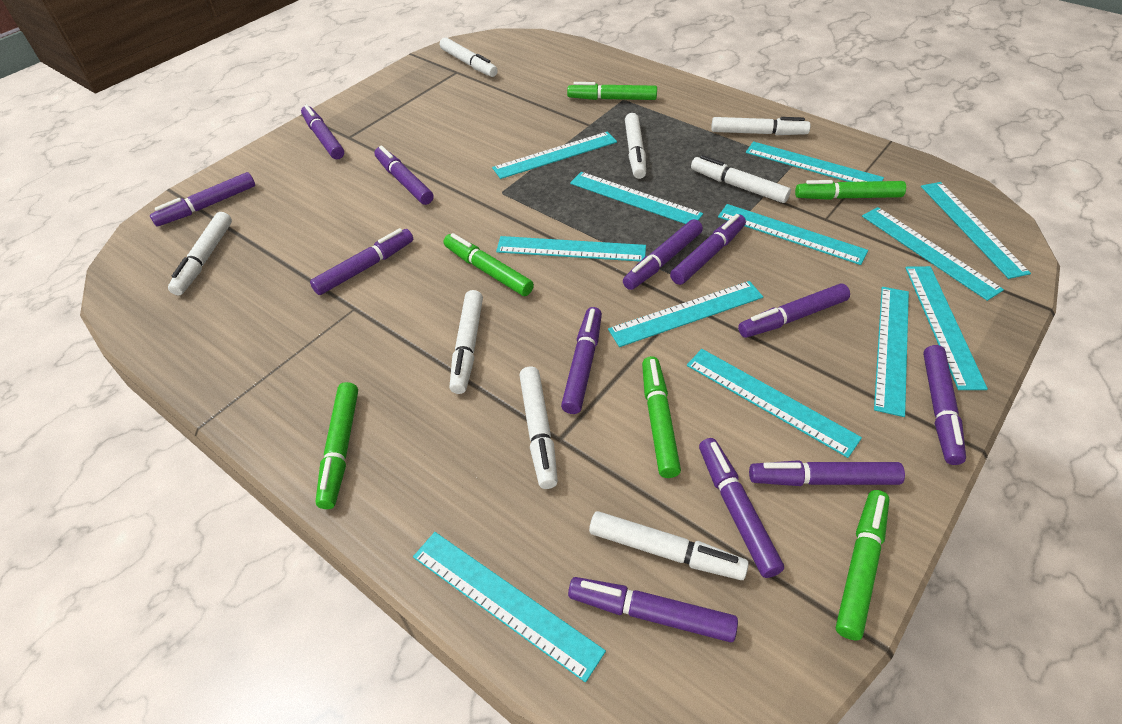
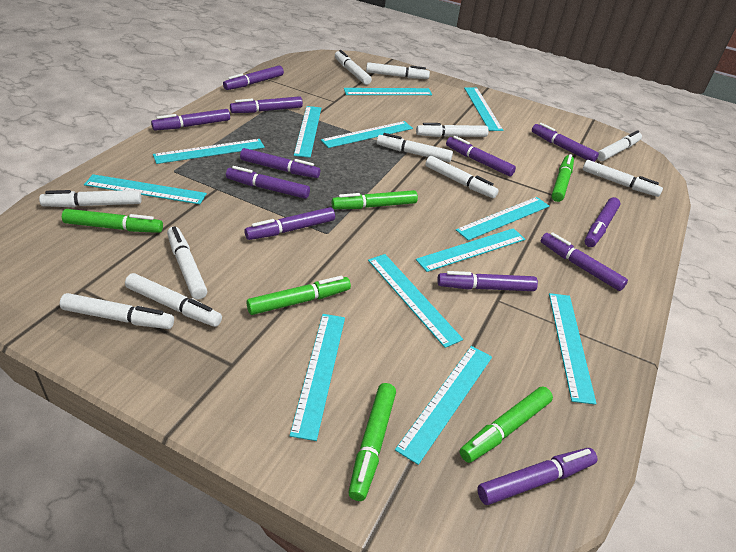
white marker: 8 -> 11

